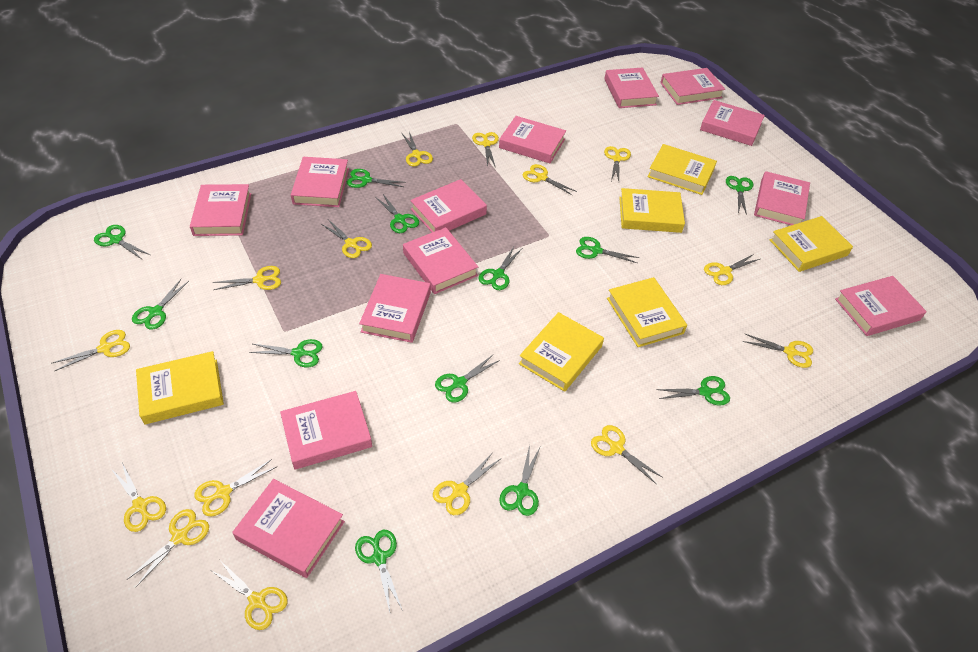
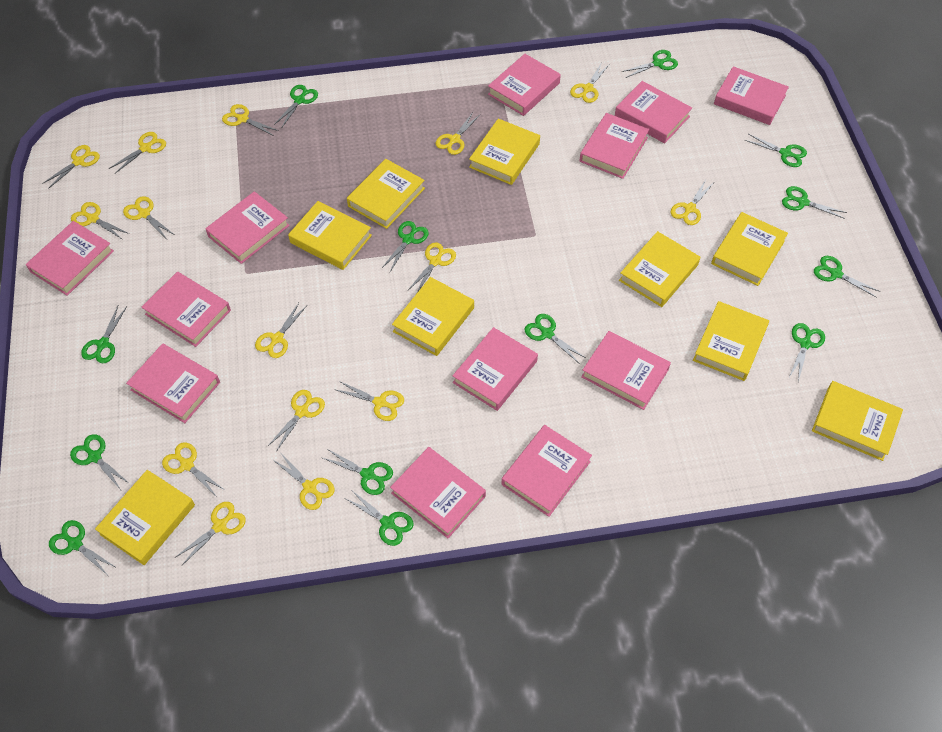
green scissors: 12 -> 13
pink book: 13 -> 12
yellow book: 6 -> 9

